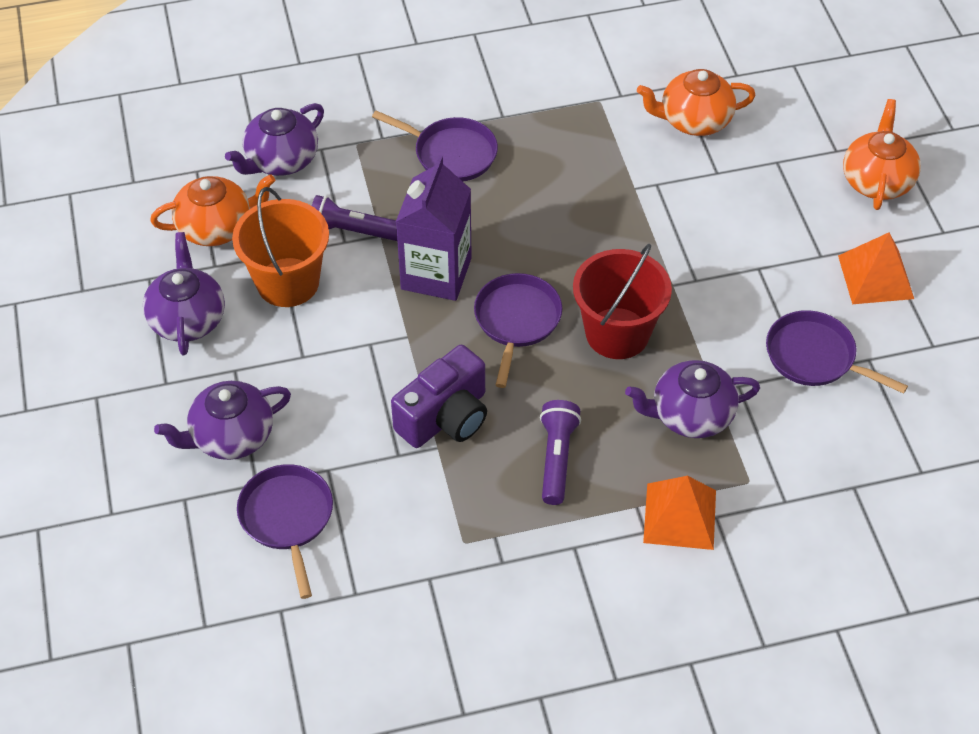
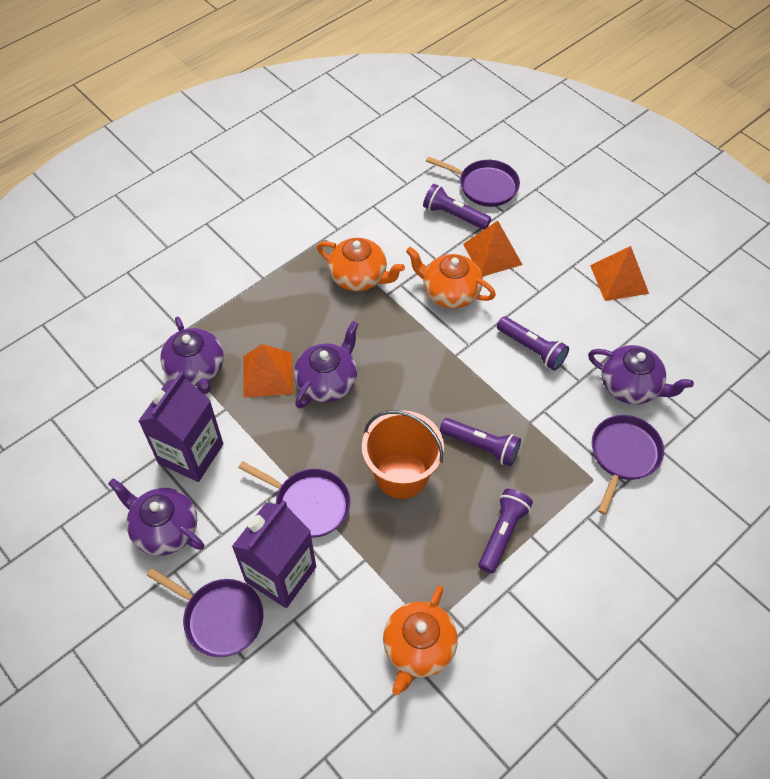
orange pyramid: 2 -> 3
purple camera: 1 -> 0
purple carton: 1 -> 2
purple flashlight: 2 -> 4
red bucket: 1 -> 0

